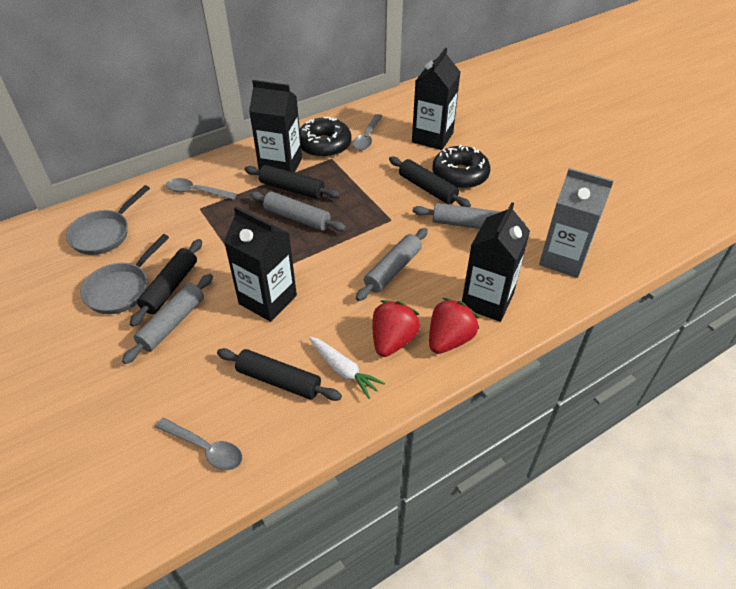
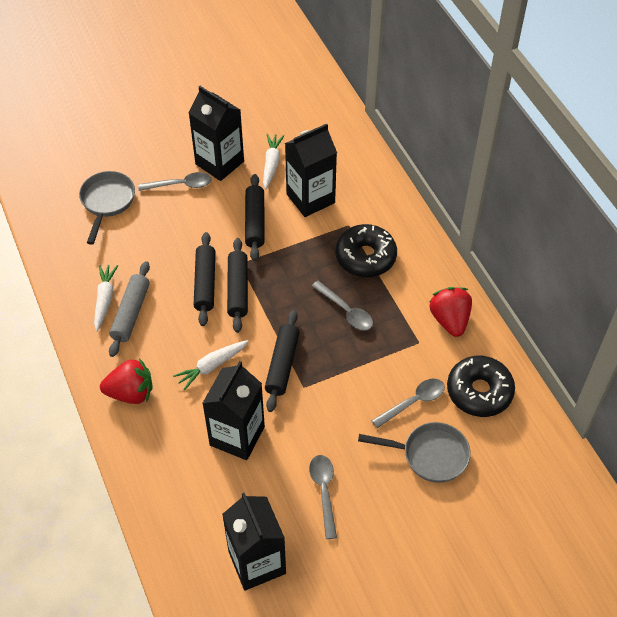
grey carton: 1 -> 0
grey rolling pin: 4 -> 1
grey spoon: 3 -> 4
white carrot: 1 -> 3

